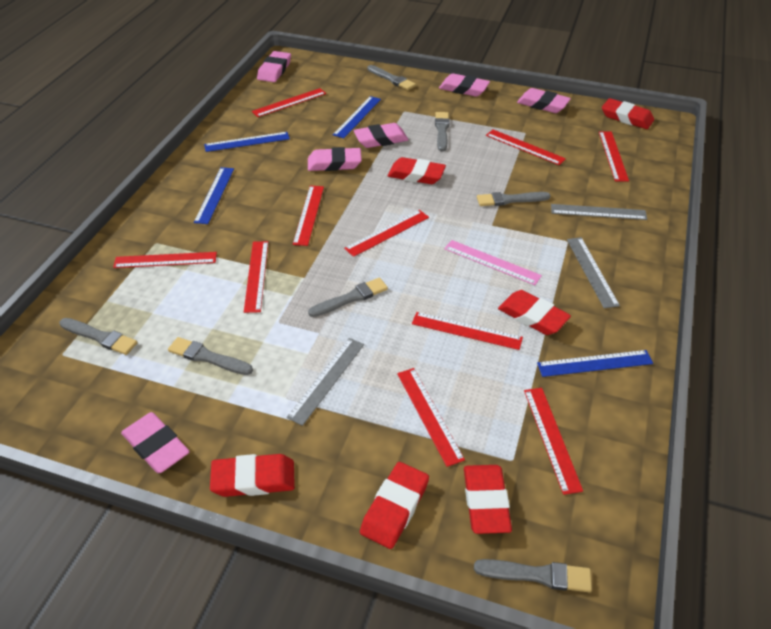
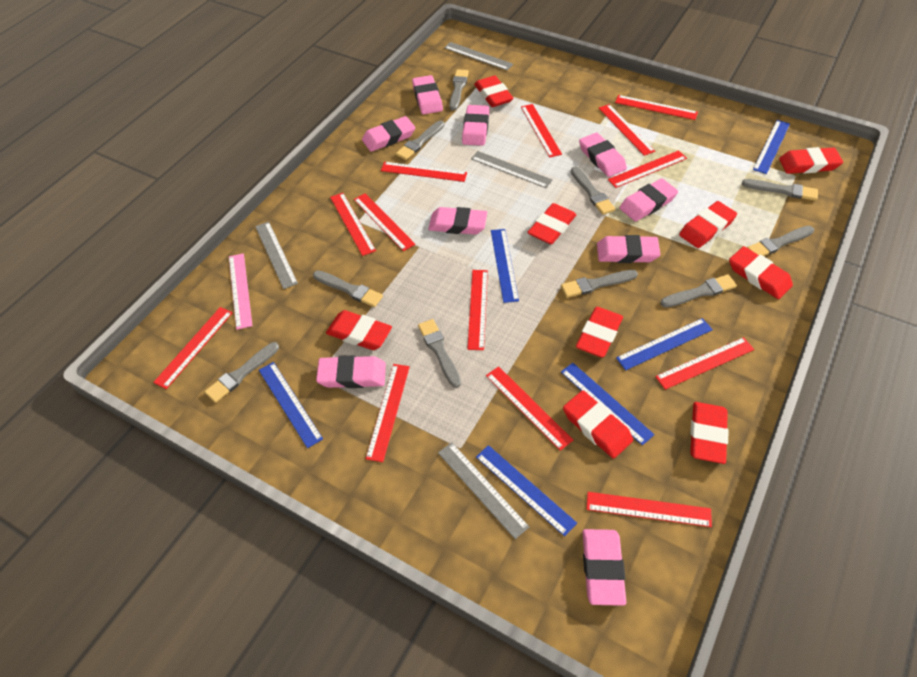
blue ruler: 4 -> 6
grey brush: 7 -> 10
grey ruler: 3 -> 4
pink eraser: 6 -> 9
red eraser: 6 -> 9
red ruler: 10 -> 13

